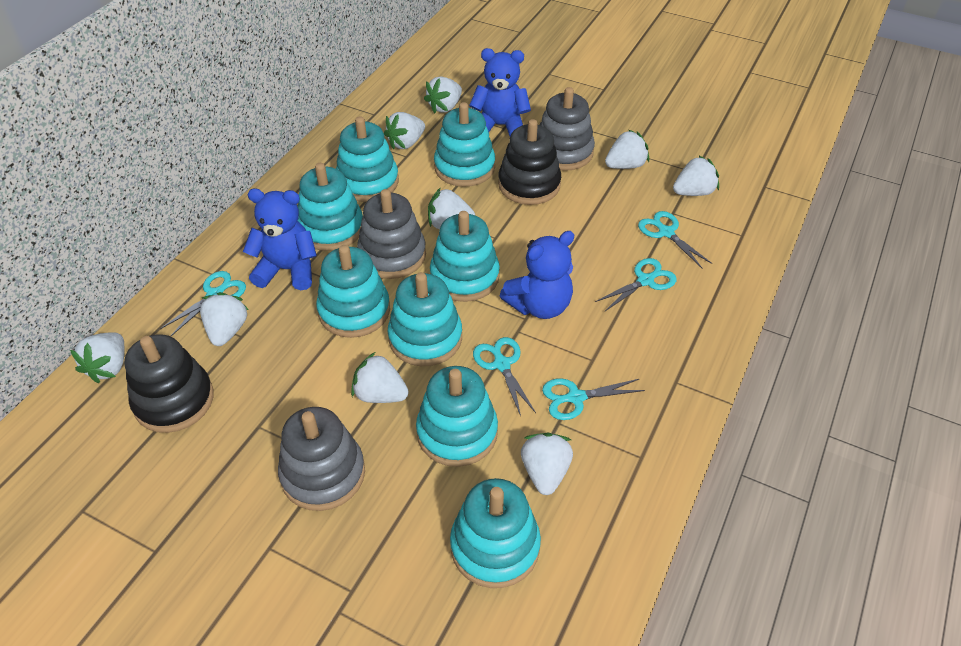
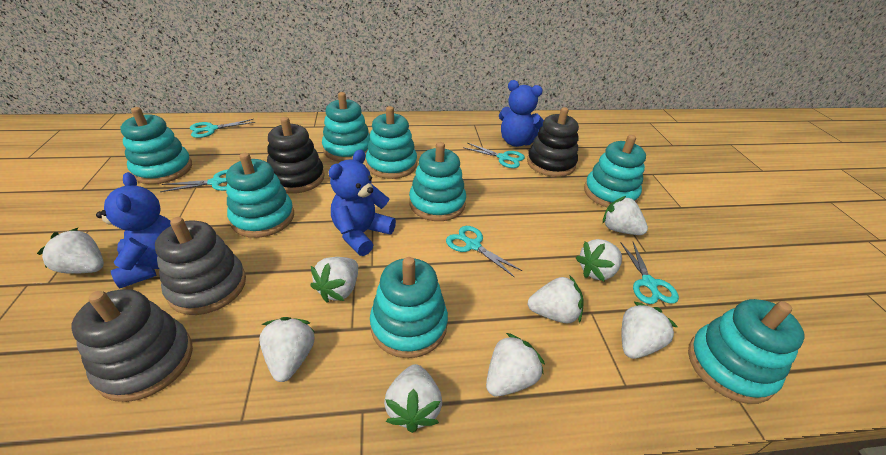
grey stacking toy: 3 -> 2

